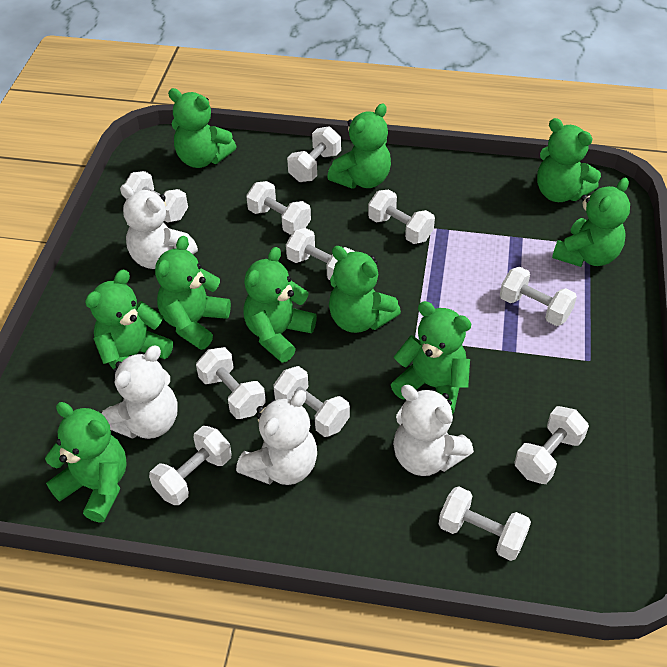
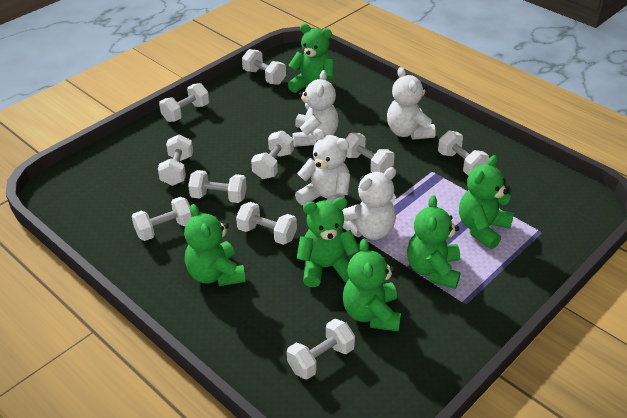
green teddy bear: 10 -> 6
white dumbbell: 11 -> 10

